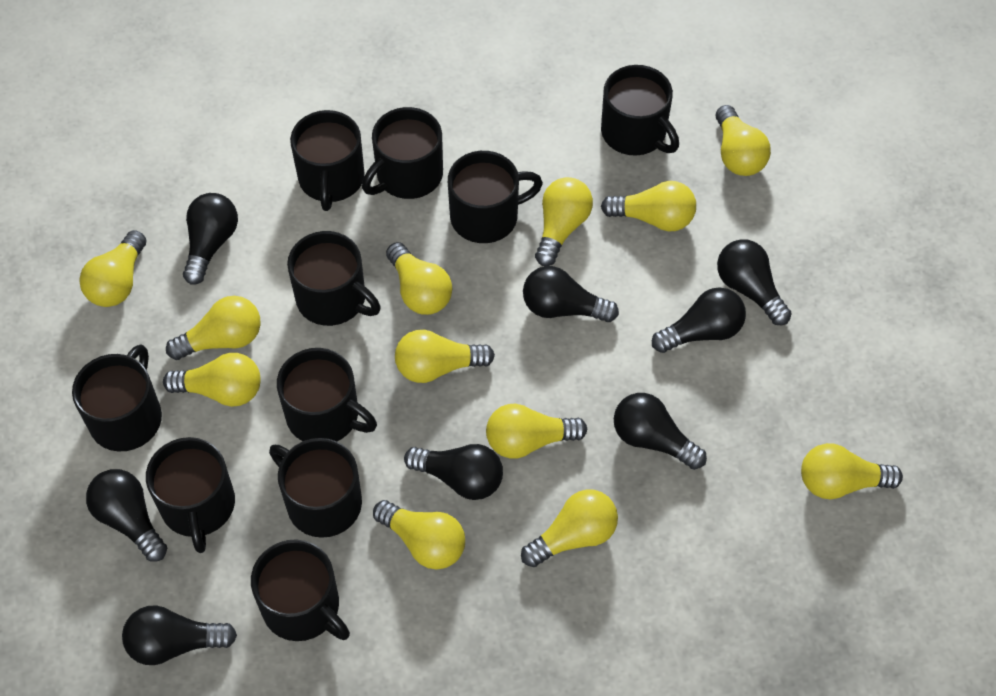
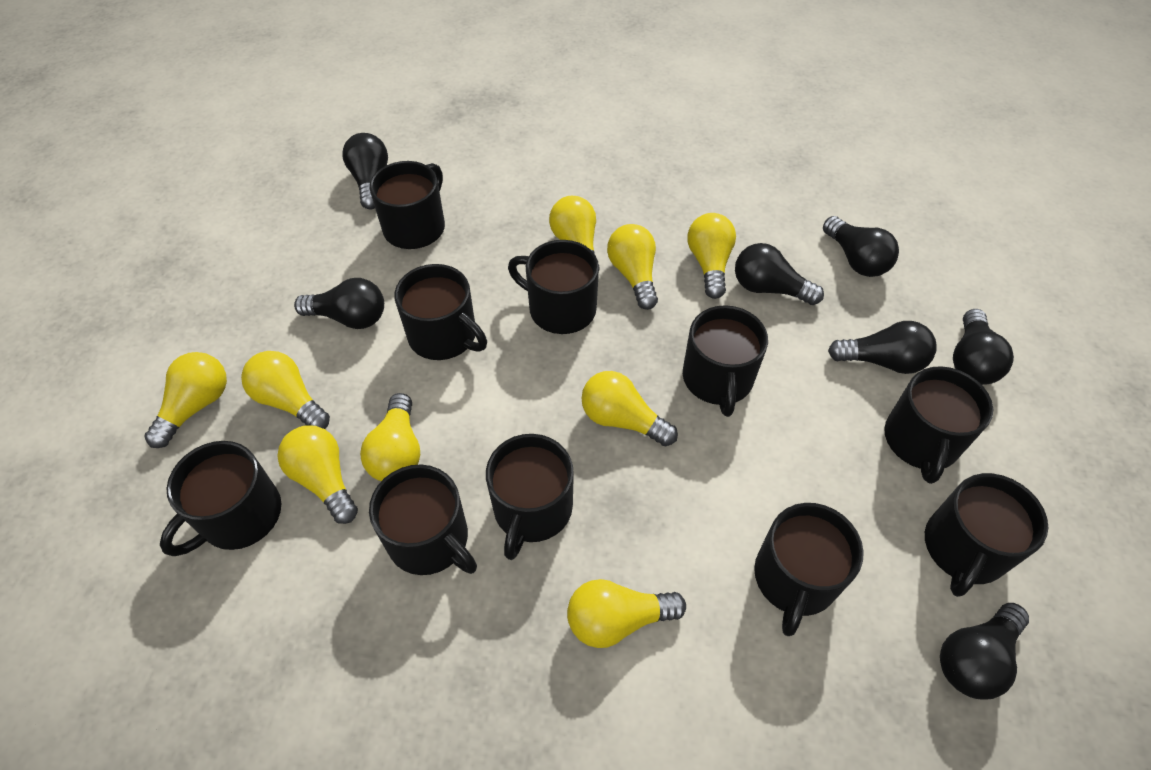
black light bulb: 8 -> 7
yellow light bulb: 12 -> 9

